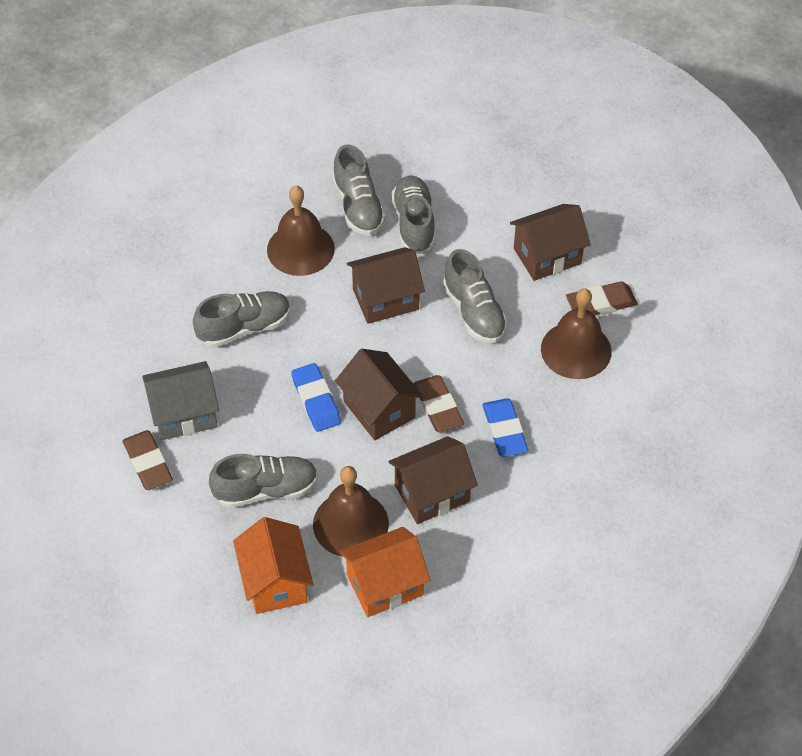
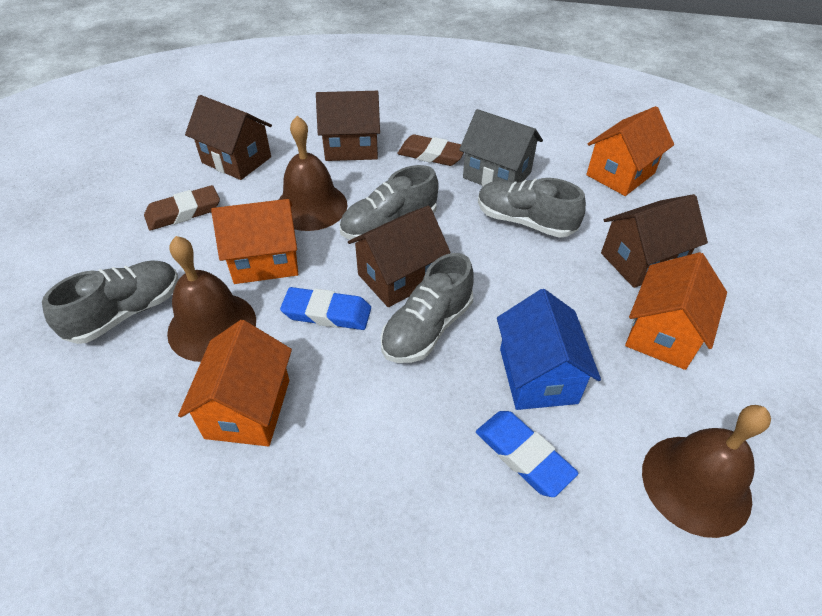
blue house: 0 -> 1
brown eraser: 3 -> 2
grey shoe: 5 -> 4
orange house: 2 -> 4

